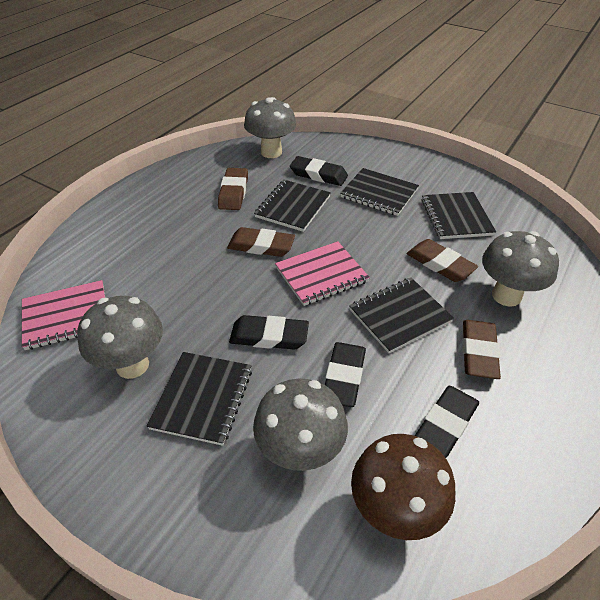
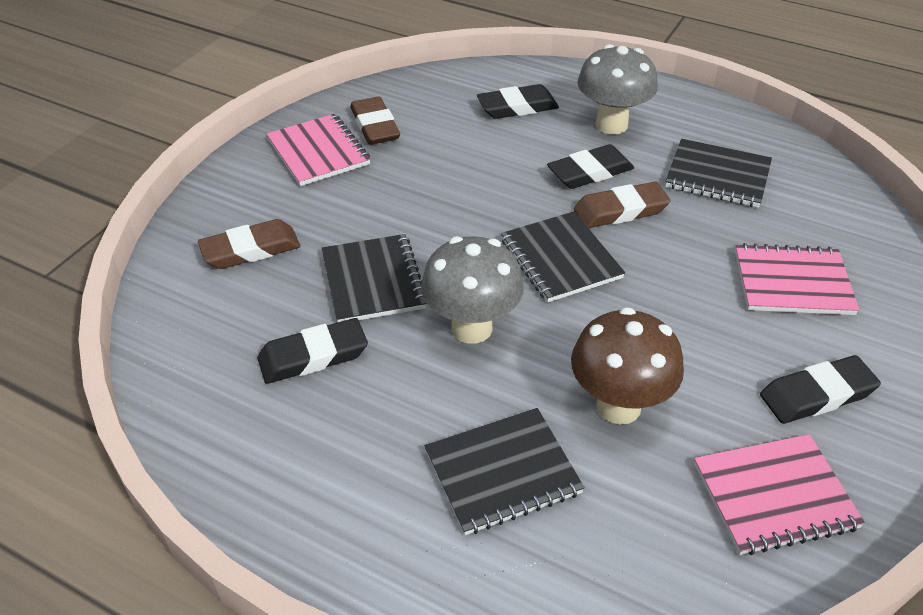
black notebook: 5 -> 4
brown eraser: 4 -> 3
grey mushroom: 4 -> 2
pink notebook: 2 -> 3

